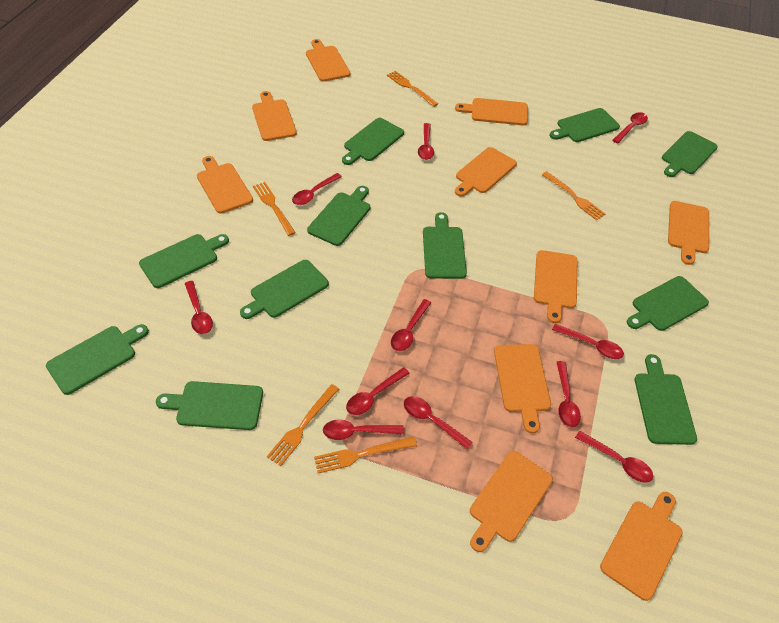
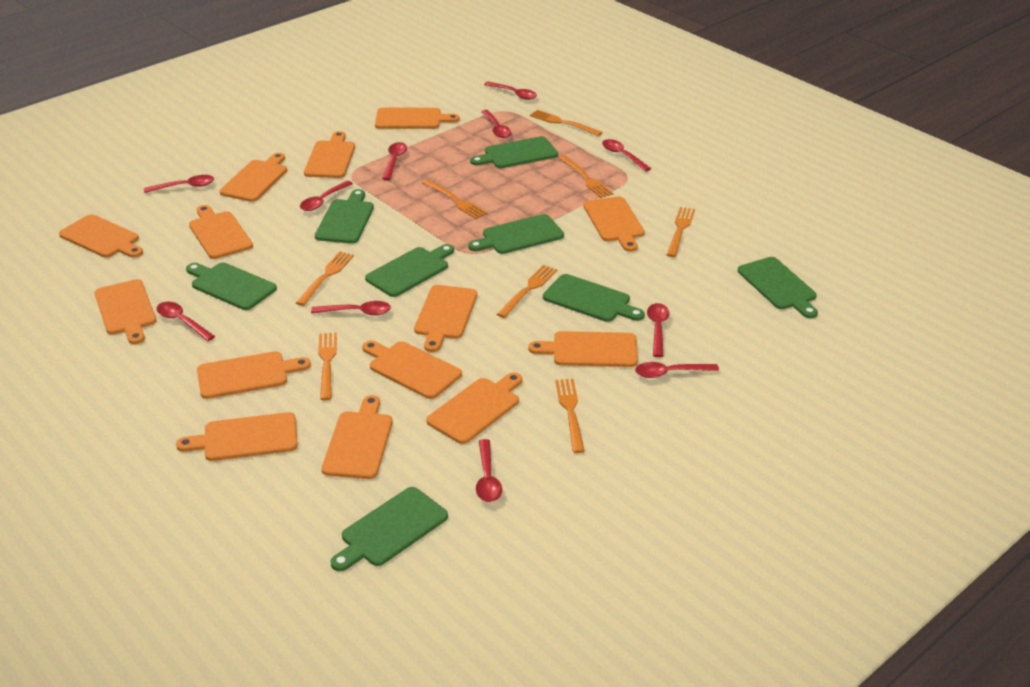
green cutting board: 11 -> 8
orange cutting board: 10 -> 14
orange fork: 5 -> 8

